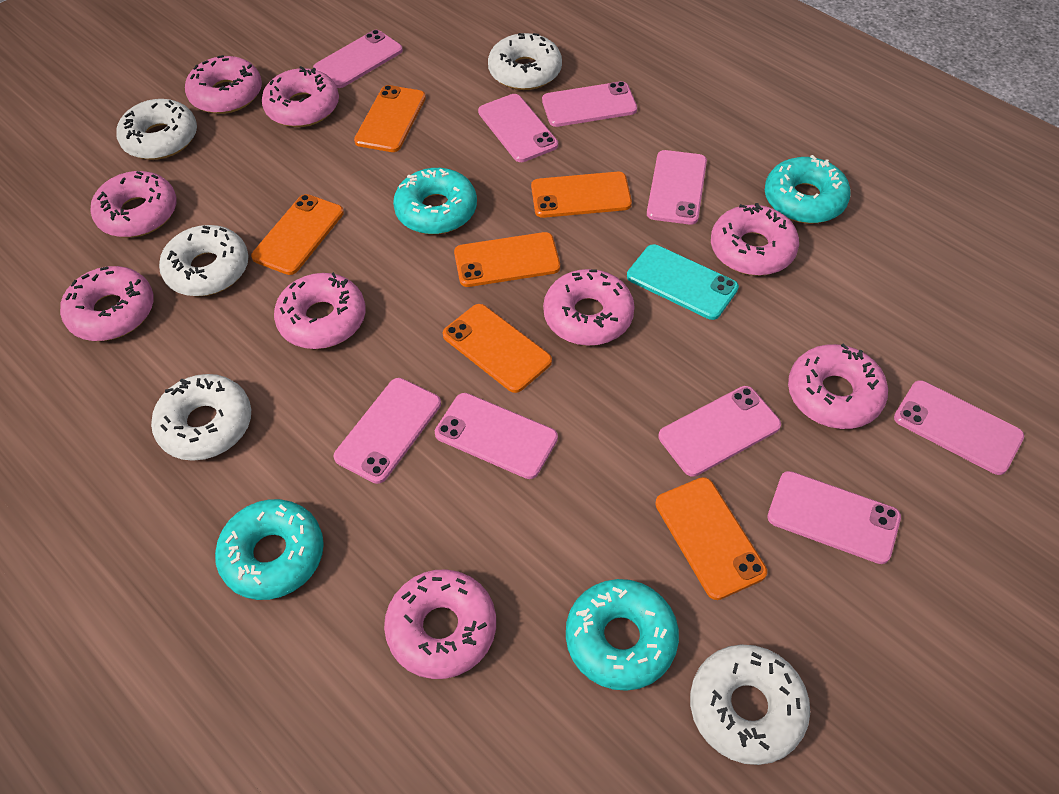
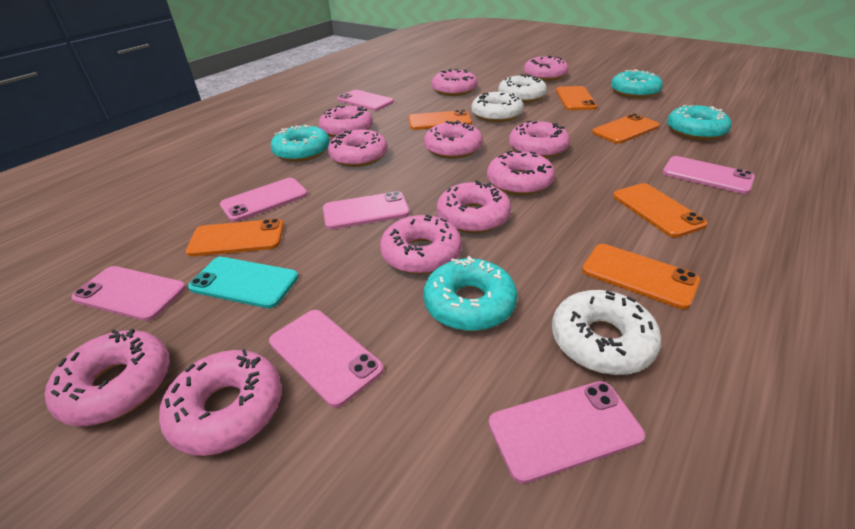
pink donut: 9 -> 11
pink phone: 9 -> 7
white donut: 5 -> 3

